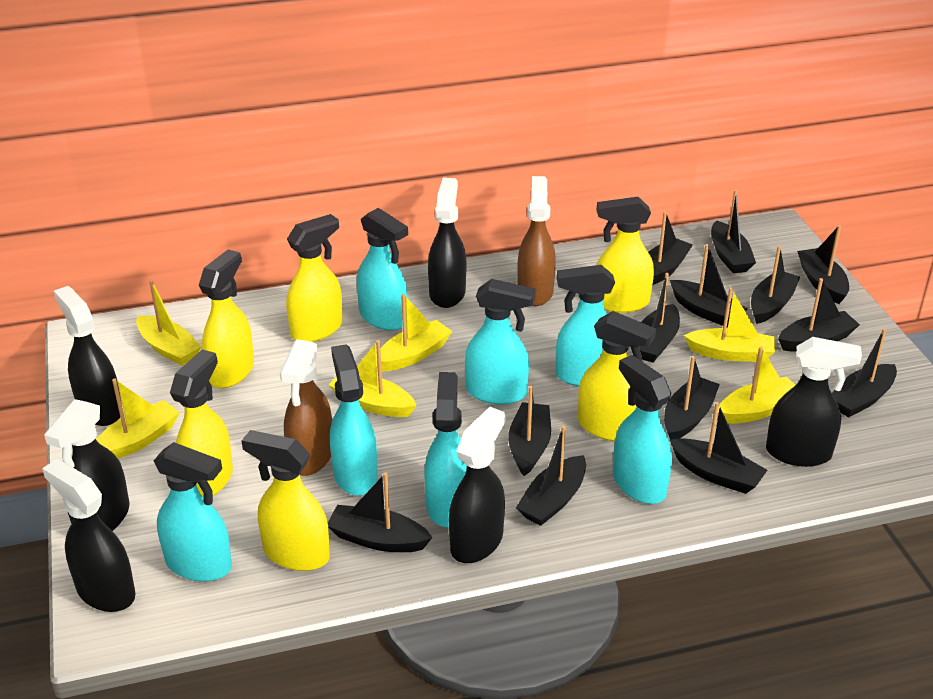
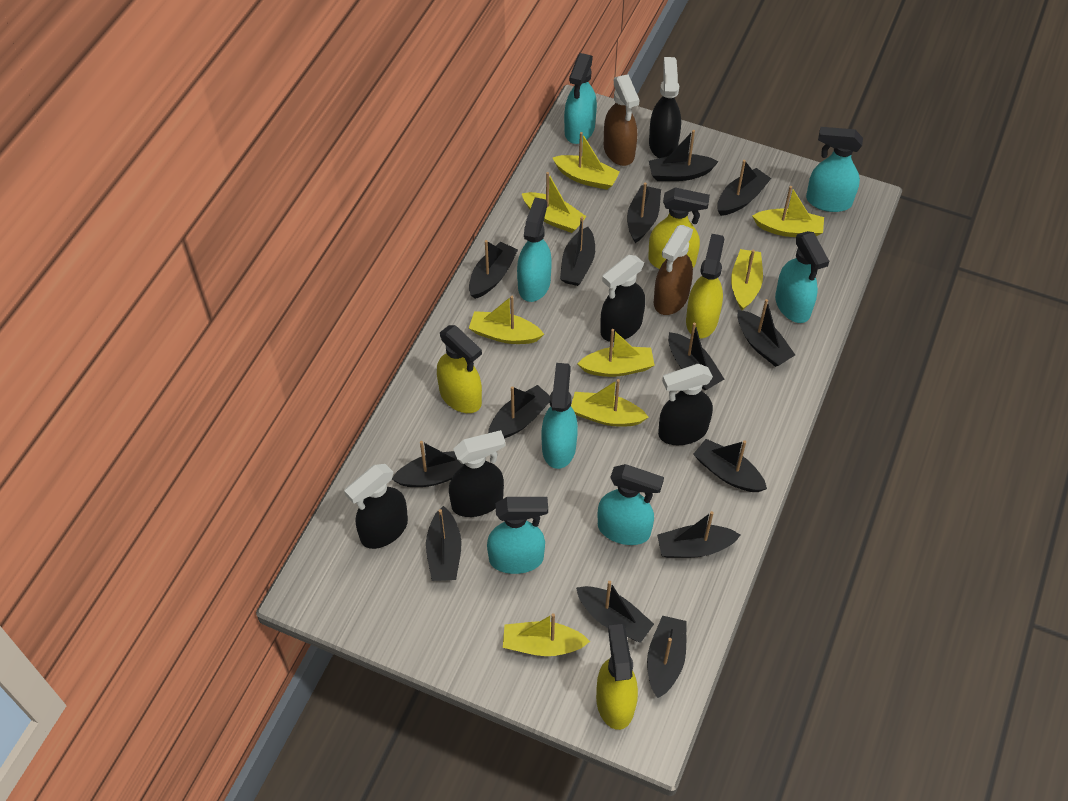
black boat: 13 -> 14
black spray bottle: 6 -> 5
yellow boat: 6 -> 8
yellow spray bottle: 6 -> 4

